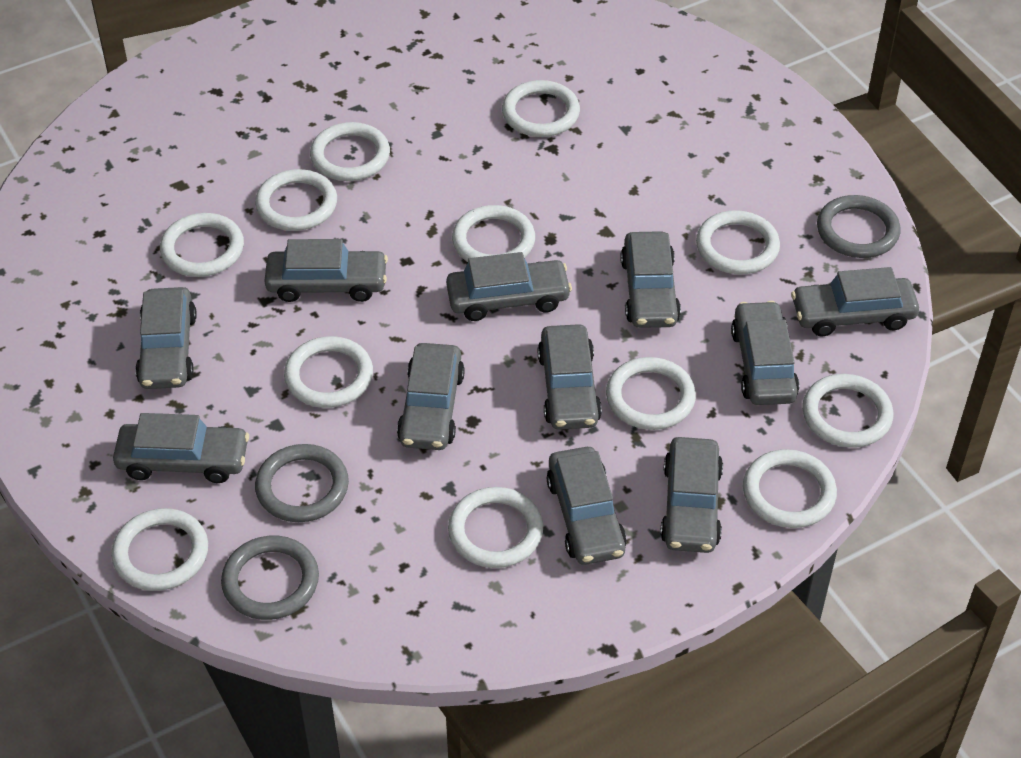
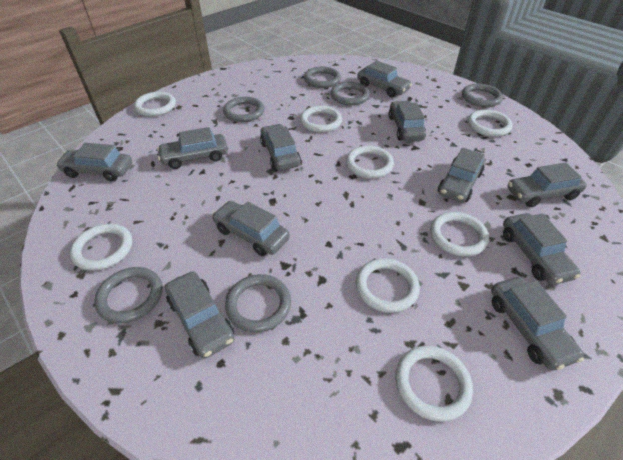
grey ring: 3 -> 6
white ring: 12 -> 8

